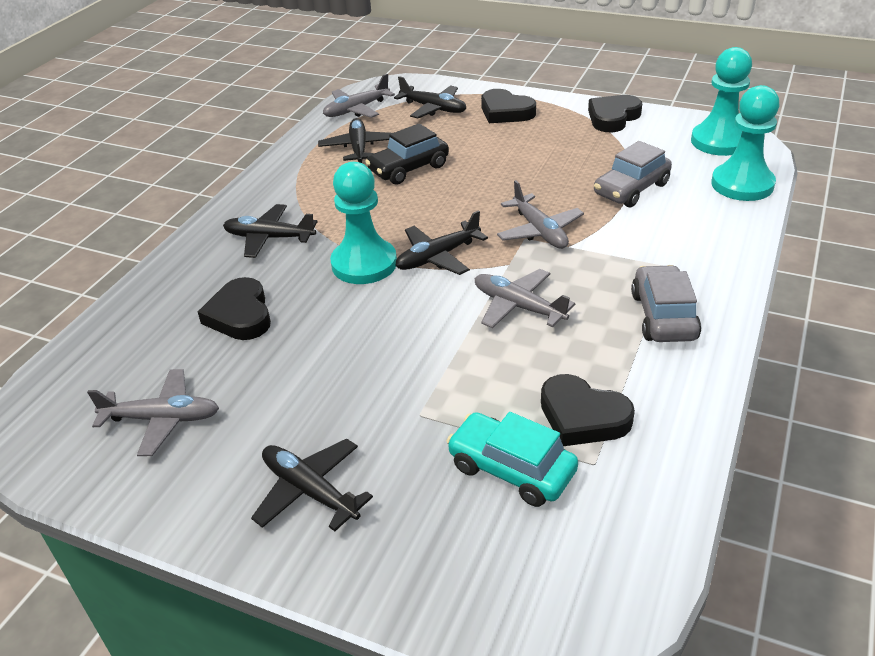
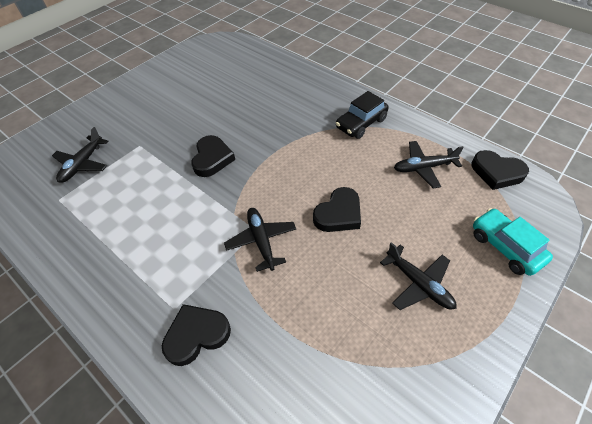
black plane: 5 -> 4
grey car: 2 -> 0
grey plane: 4 -> 0
turquoise pawn: 3 -> 0

